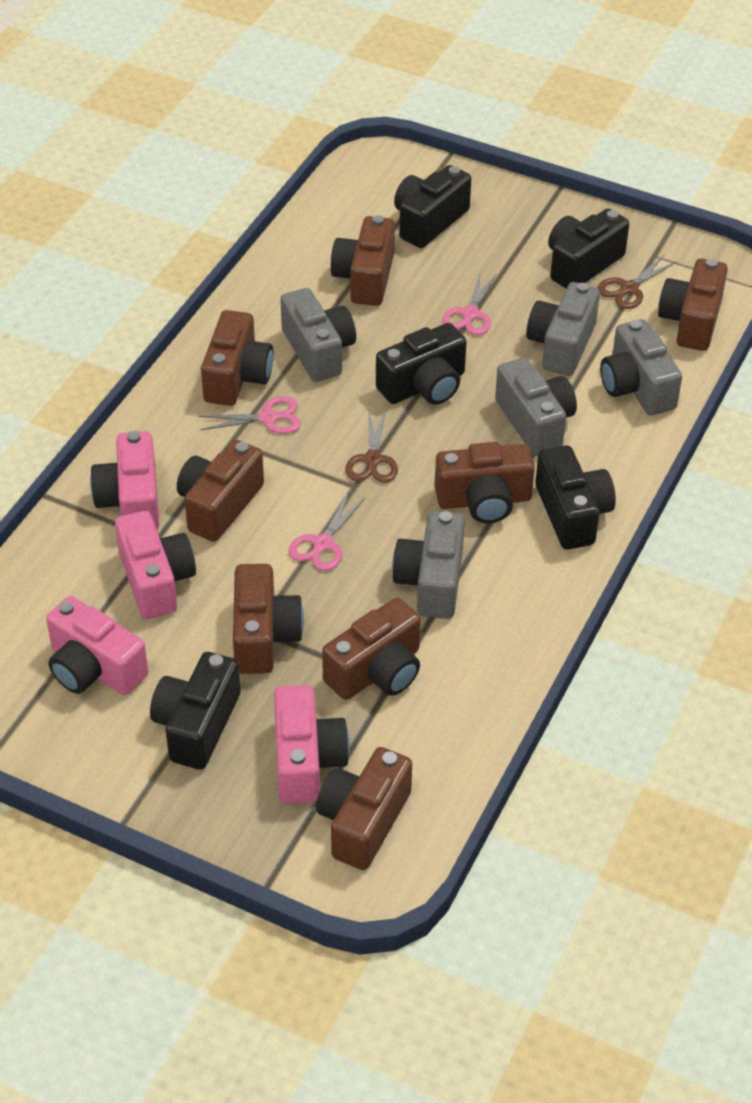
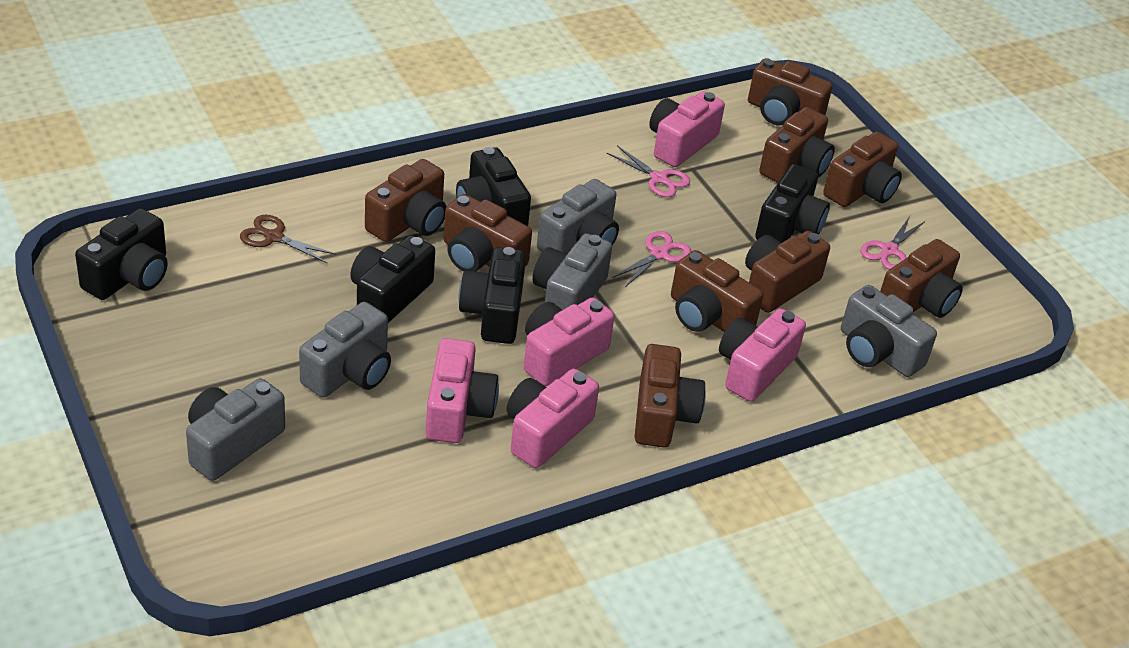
brown camera: 8 -> 9
brown scissors: 2 -> 1
pink camera: 4 -> 5

